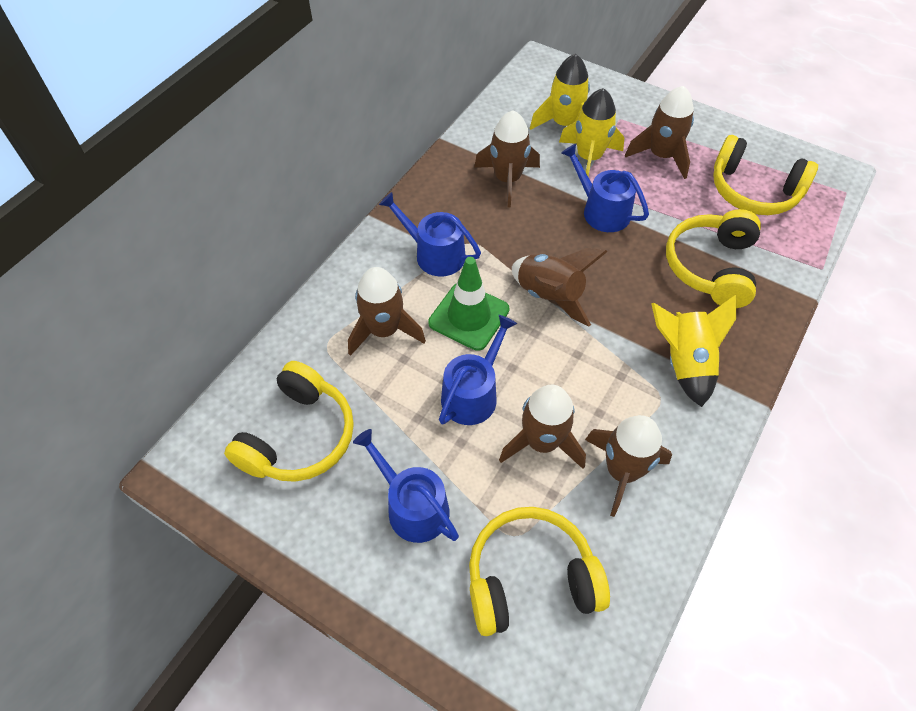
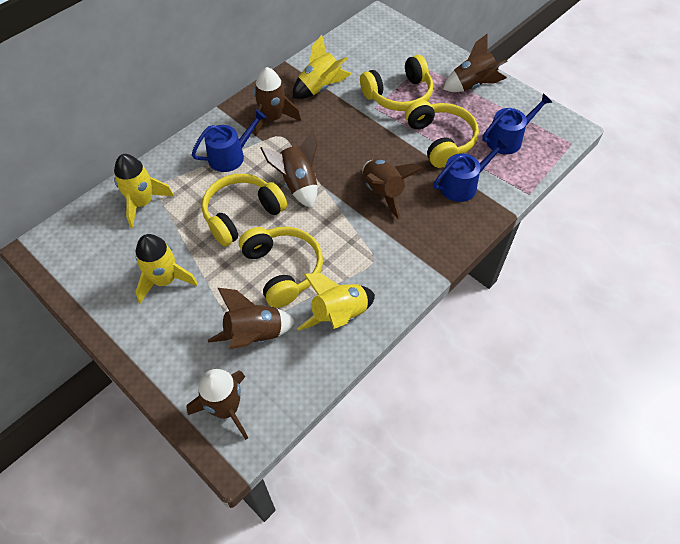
blue watering can: 4 -> 3
green traffic cone: 1 -> 0
yellow rocket: 3 -> 4

